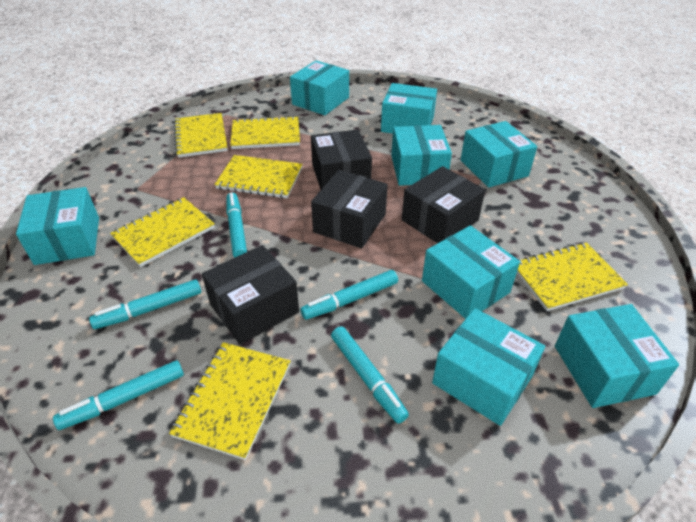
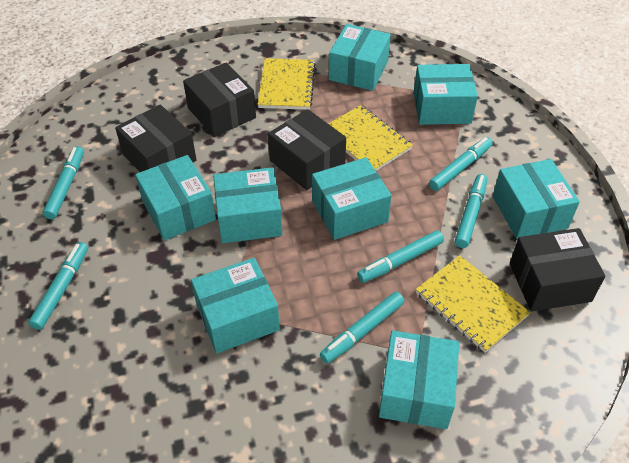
turquoise marker: 5 -> 6
yellow notebook: 6 -> 3

